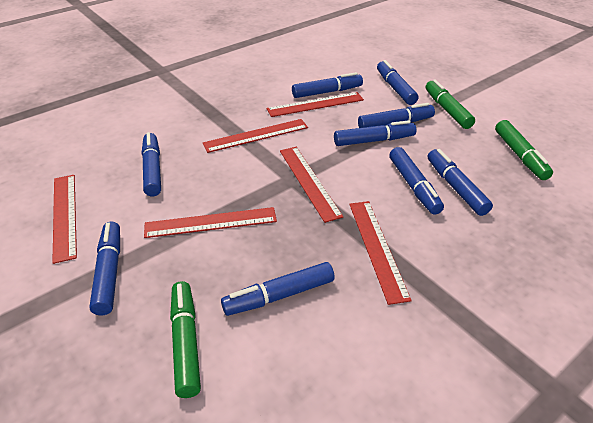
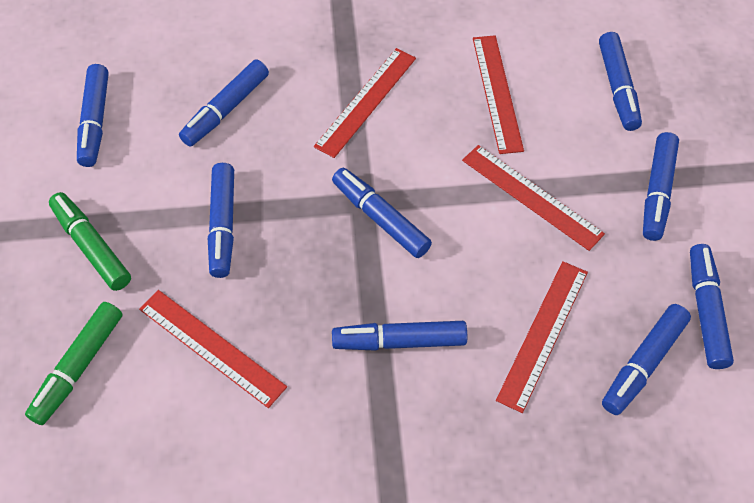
green marker: 3 -> 2
red ruler: 6 -> 5

